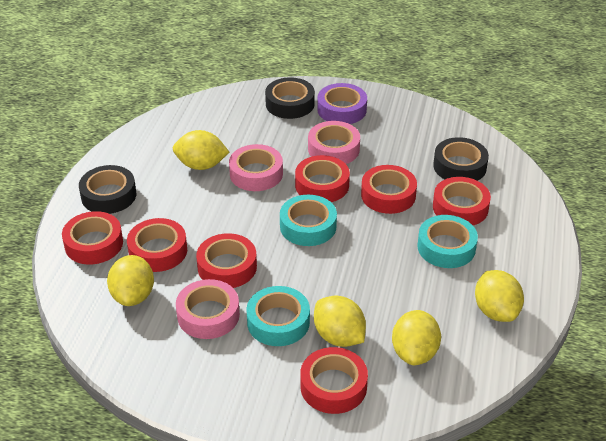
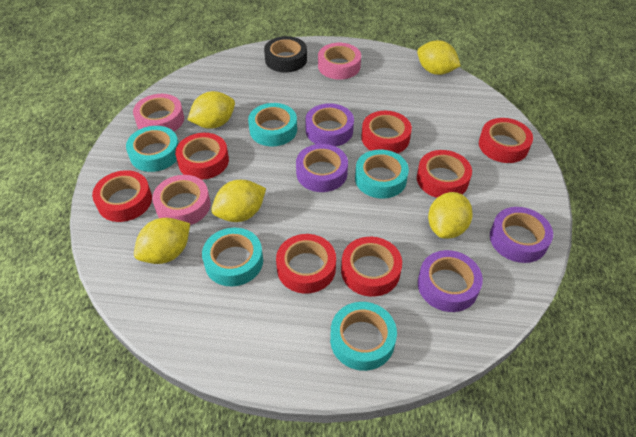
black tape: 3 -> 1
purple tape: 1 -> 4
turquoise tape: 3 -> 5

